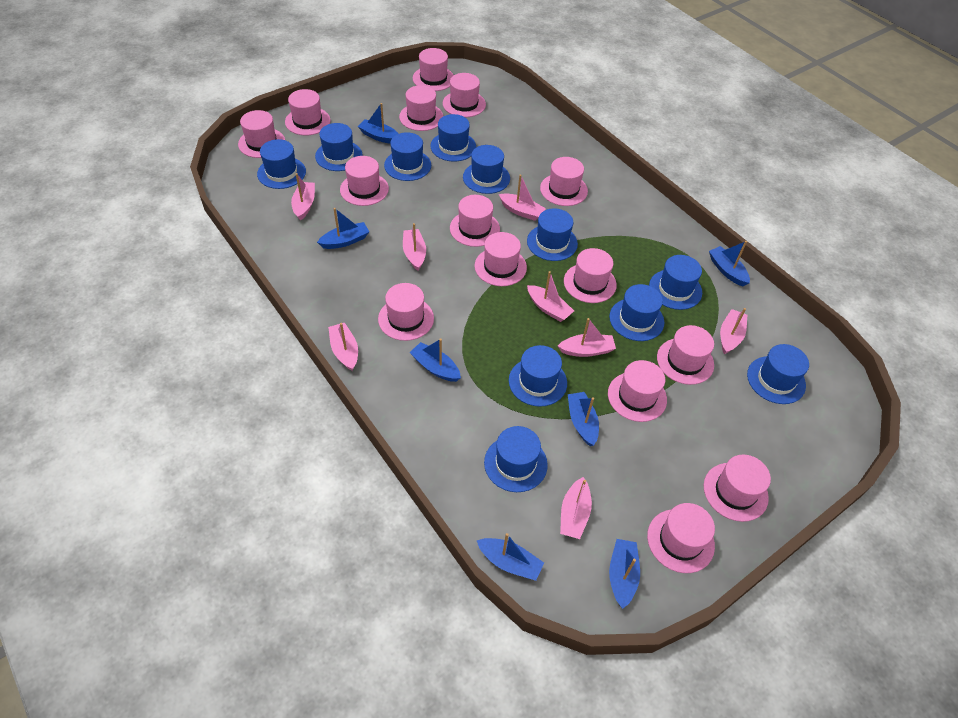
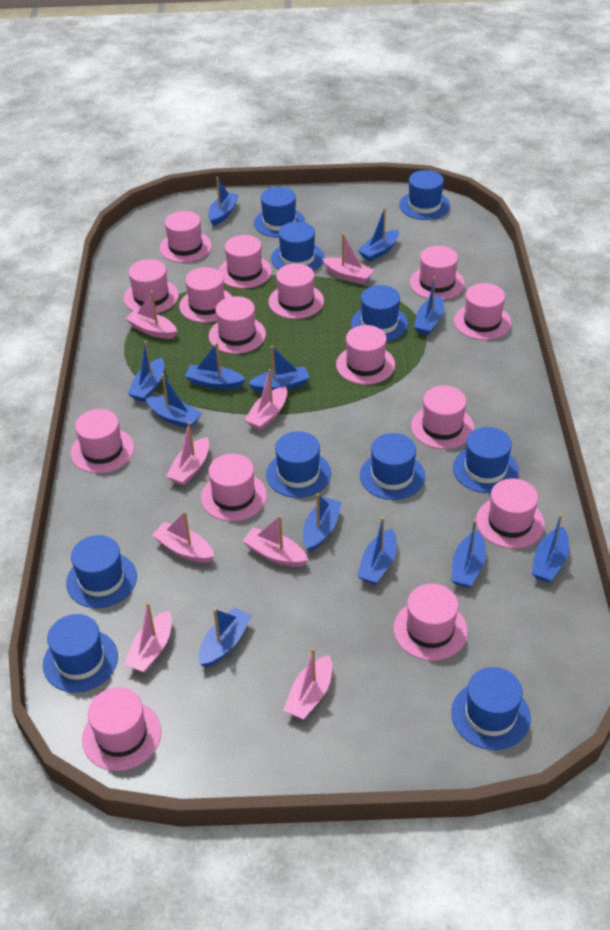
blue boat: 7 -> 12
blue hat: 11 -> 10

